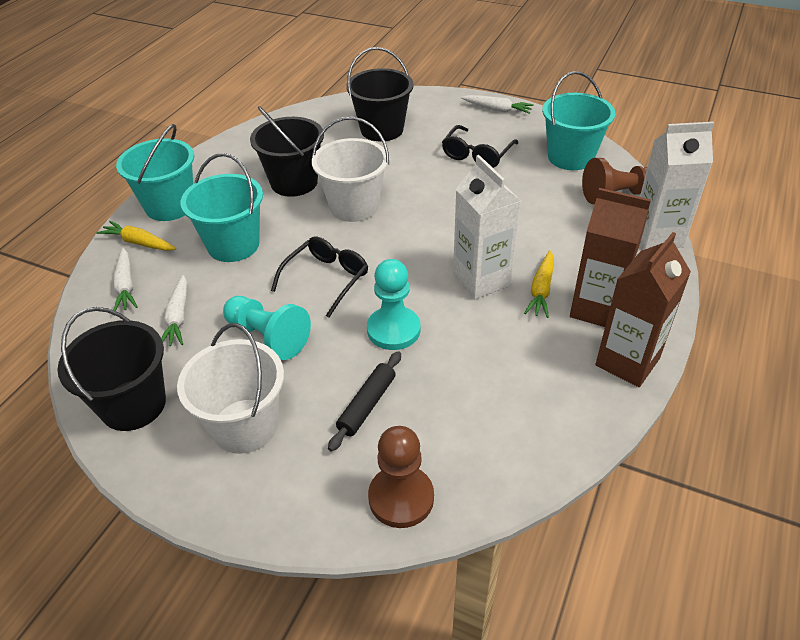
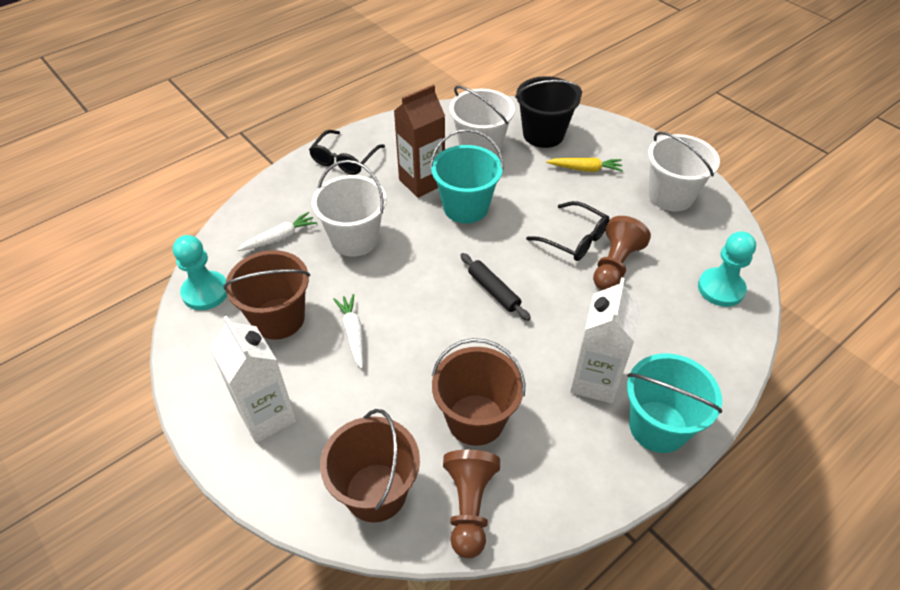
black bucket: 3 -> 1
brown bucket: 0 -> 3
brown carton: 2 -> 1
turquoise bucket: 3 -> 2
white bucket: 2 -> 3
white carrot: 3 -> 2
yellow carrot: 2 -> 1

